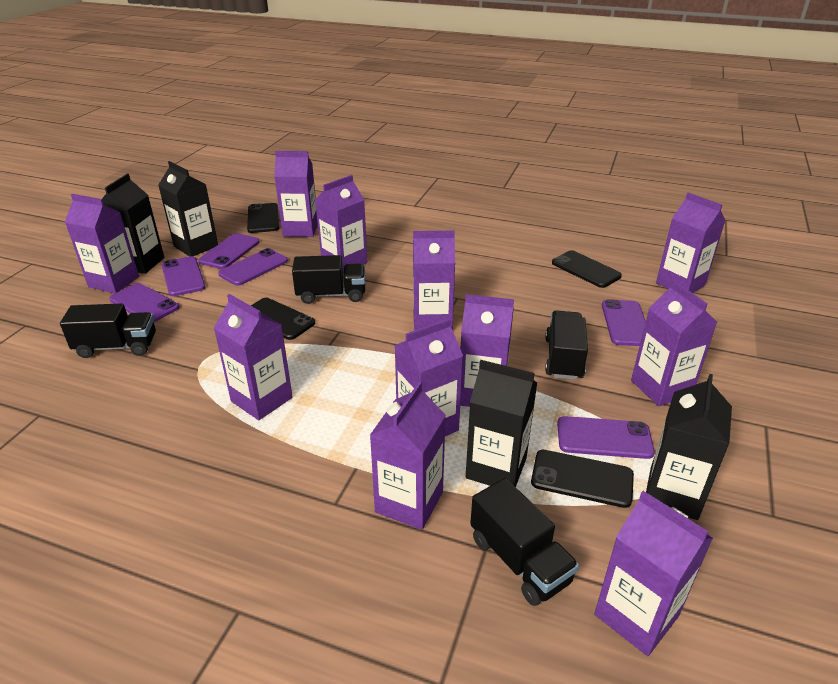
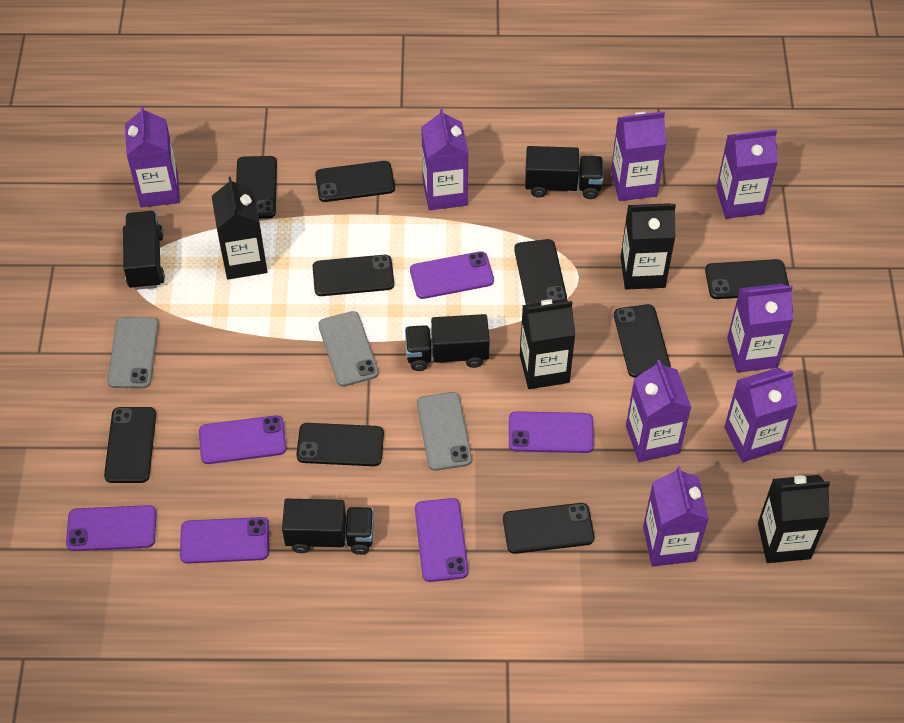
black phone: 4 -> 9
grey phone: 0 -> 3
purple carton: 11 -> 8

